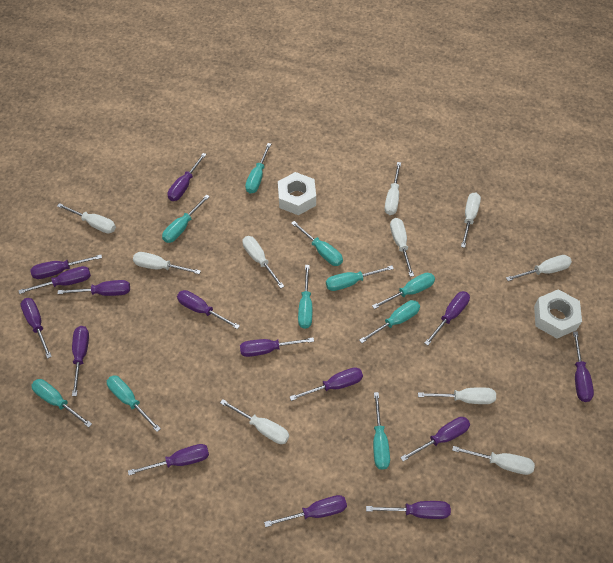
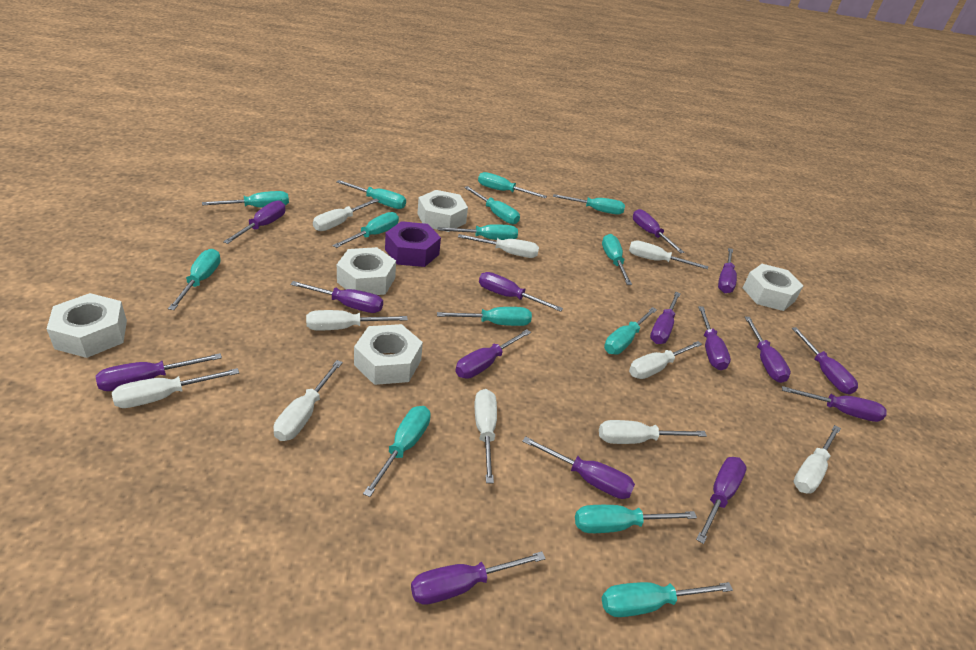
purple nut: 0 -> 1
turquoise screwdriver: 10 -> 14
white nut: 2 -> 5

